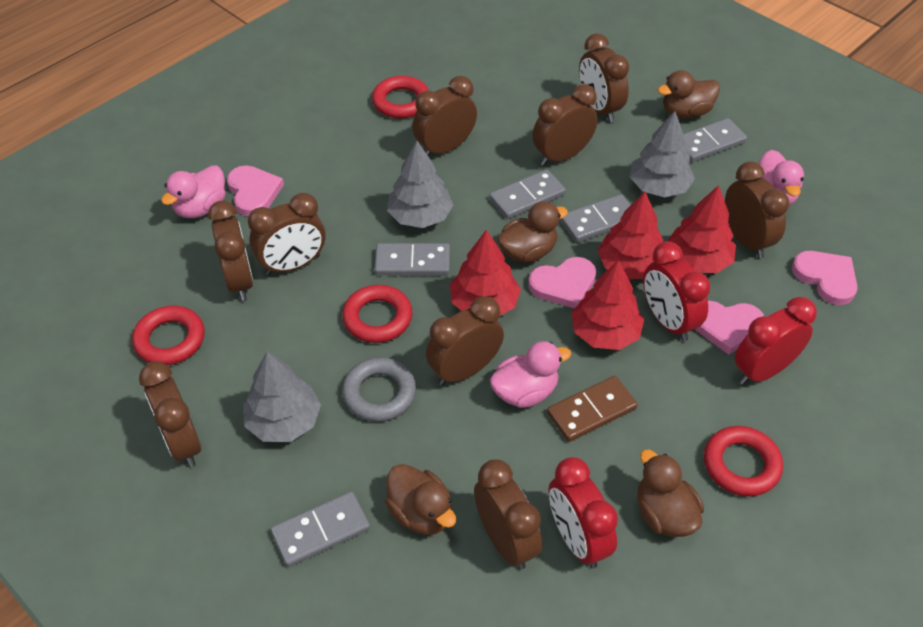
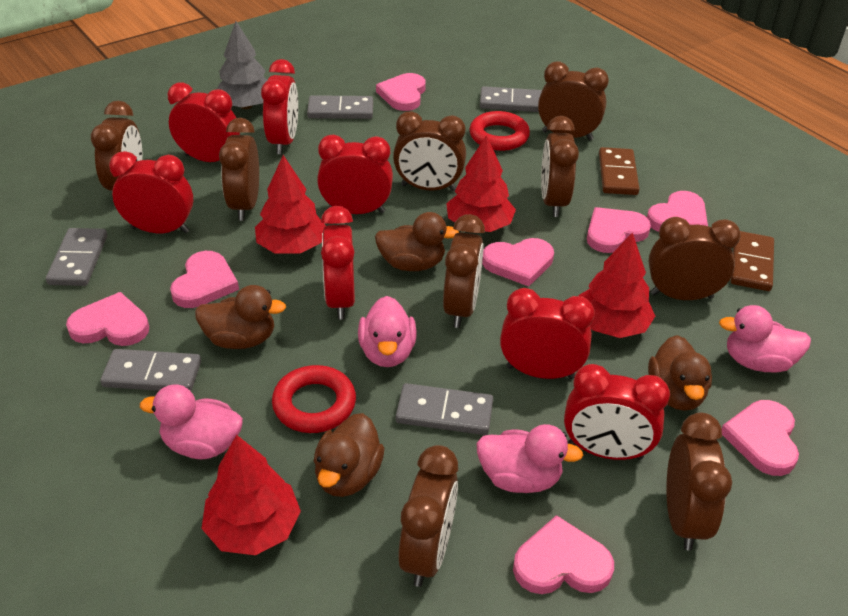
brown domino: 1 -> 2
grey ring: 1 -> 0
grey tree: 3 -> 1
pink duck: 3 -> 4
pink heart: 4 -> 8
red clock: 3 -> 7
red ring: 4 -> 2

